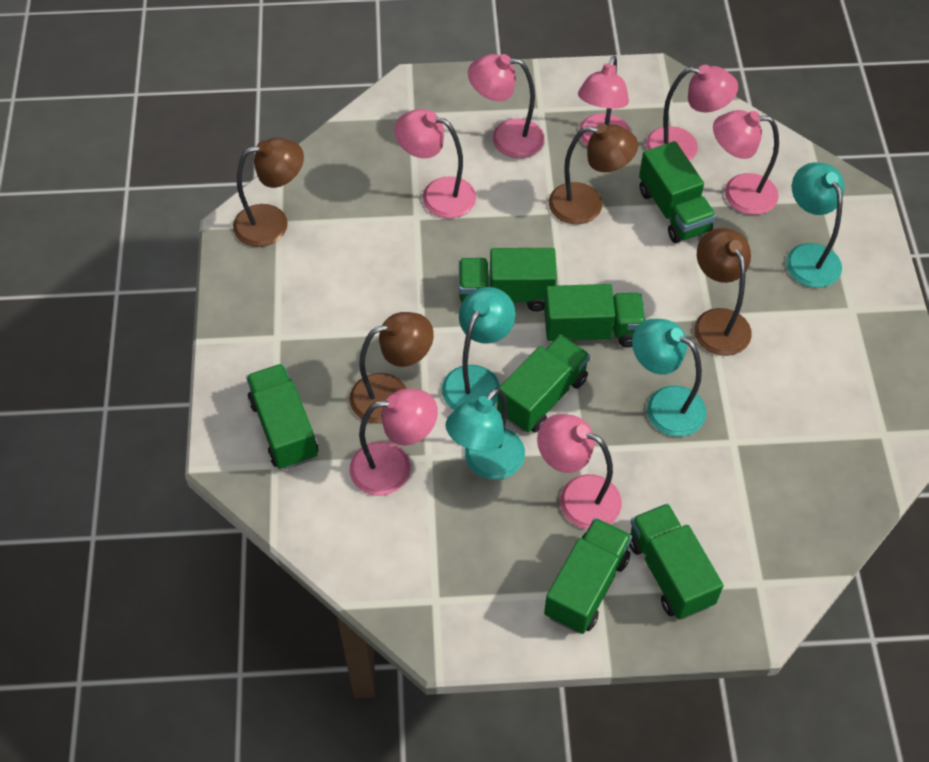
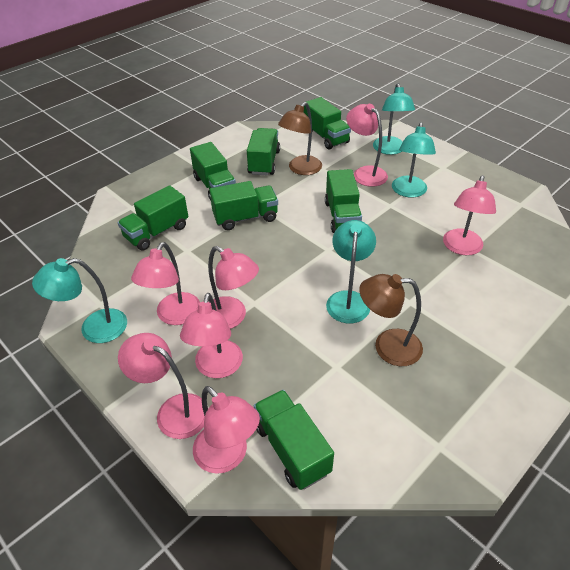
brown lamp: 4 -> 2

